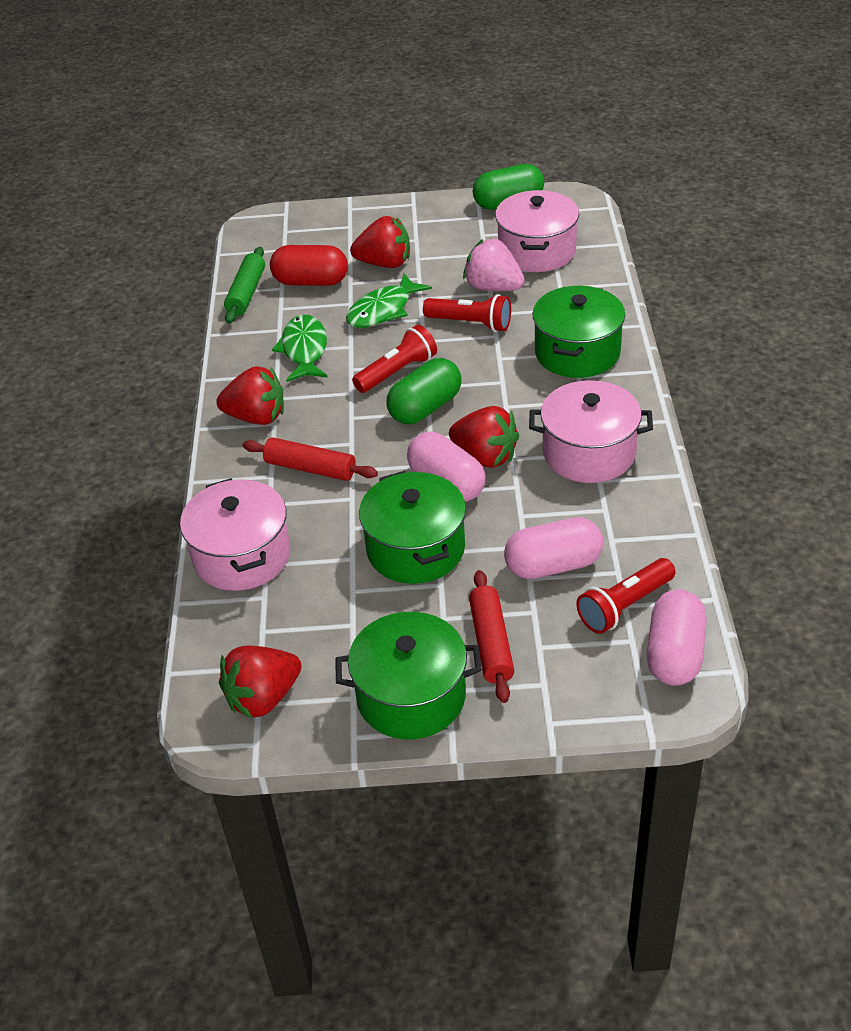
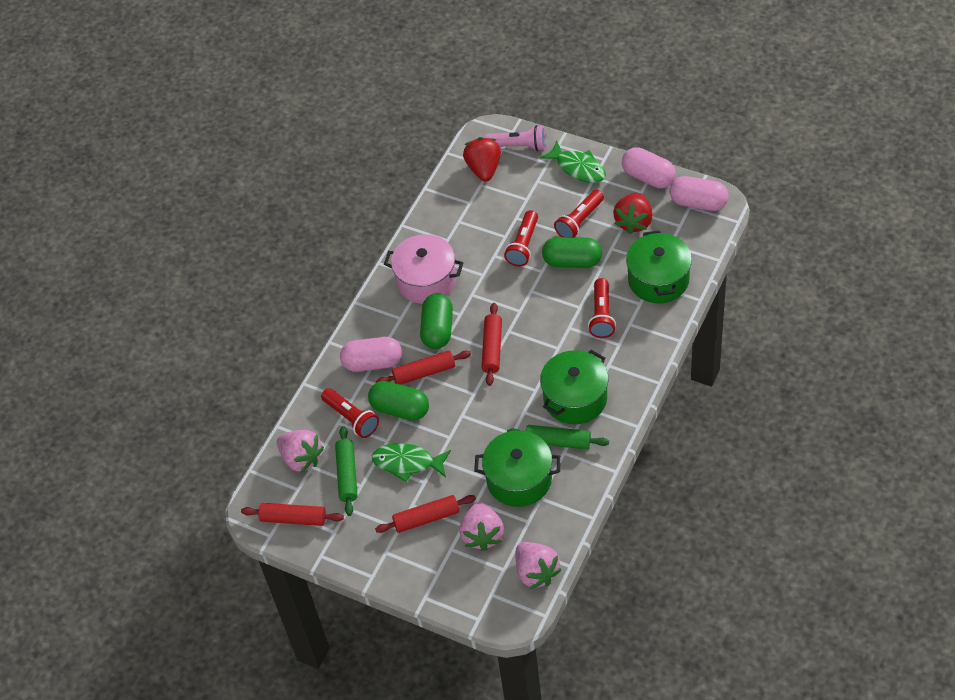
green capsule: 2 -> 3
green rolling pin: 1 -> 2
pink flashlight: 0 -> 1
pink pot: 3 -> 1
pink strawberry: 1 -> 3
red capsule: 1 -> 0
red flashlight: 3 -> 4
red rolling pin: 2 -> 4
red strawberry: 4 -> 2

